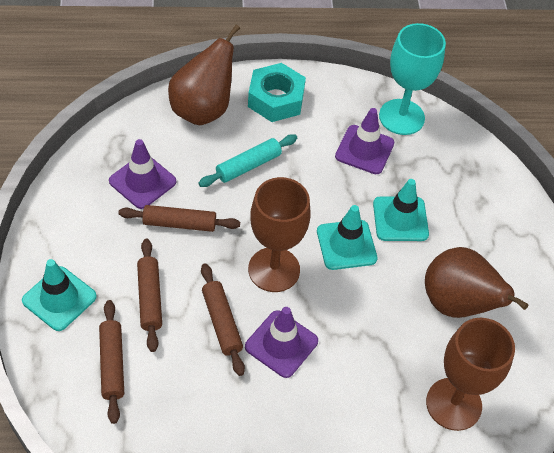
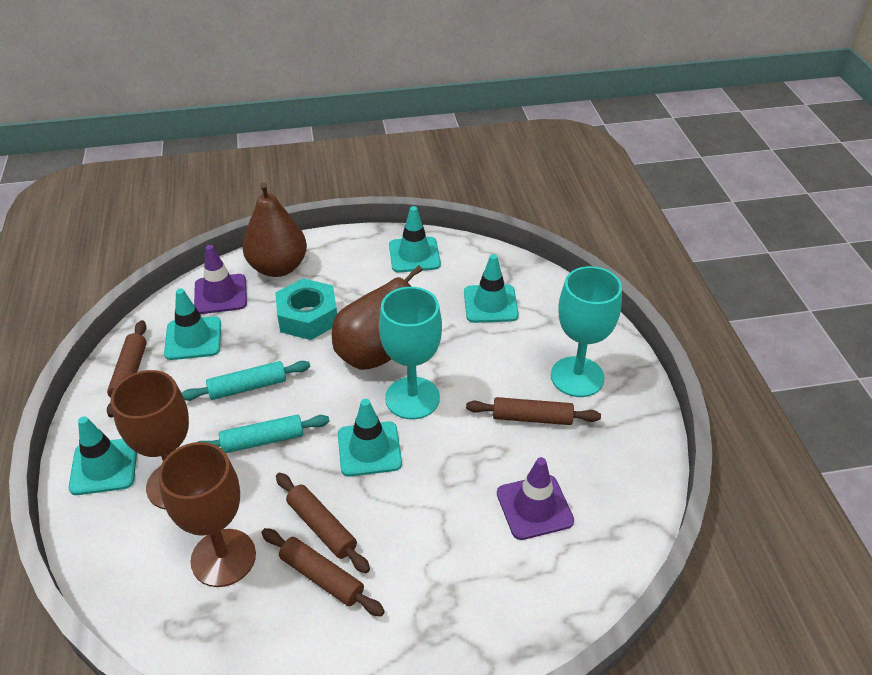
purple traffic cone: 3 -> 2
turquoise goblet: 1 -> 2
turquoise rolling pin: 1 -> 2
turquoise traffic cone: 3 -> 5

